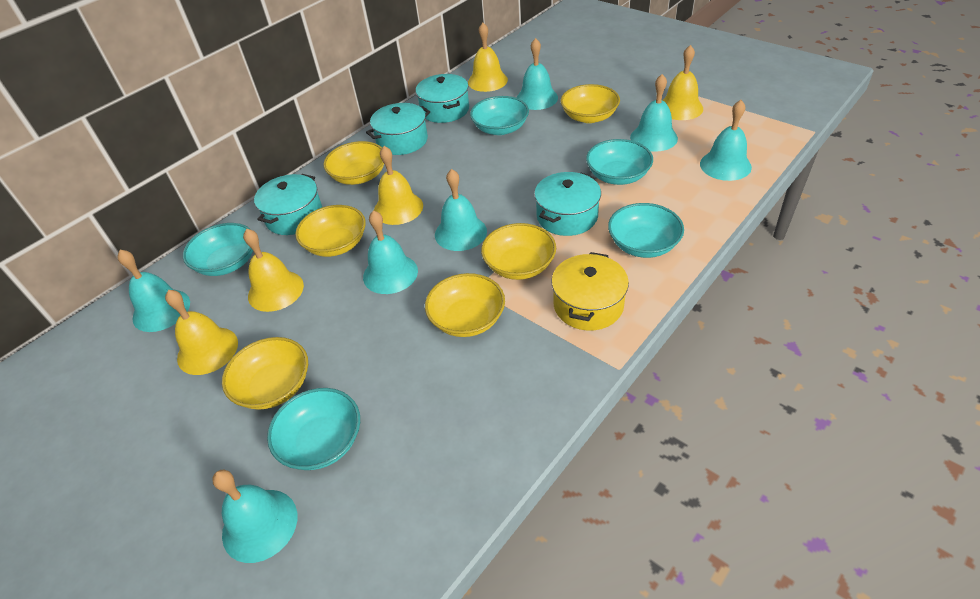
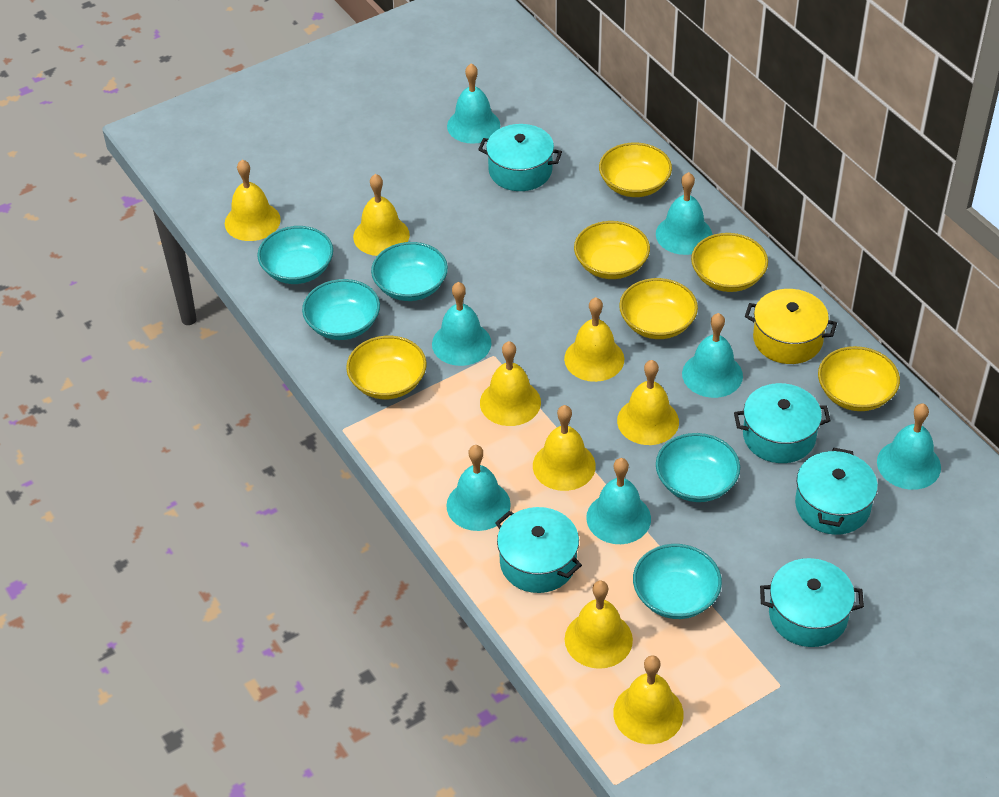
turquoise pot: 4 -> 5
yellow bell: 5 -> 8

